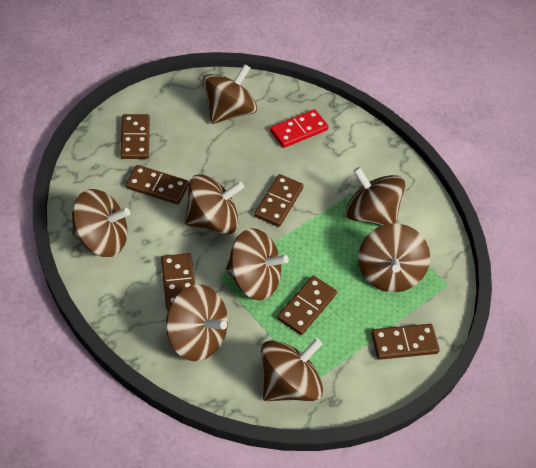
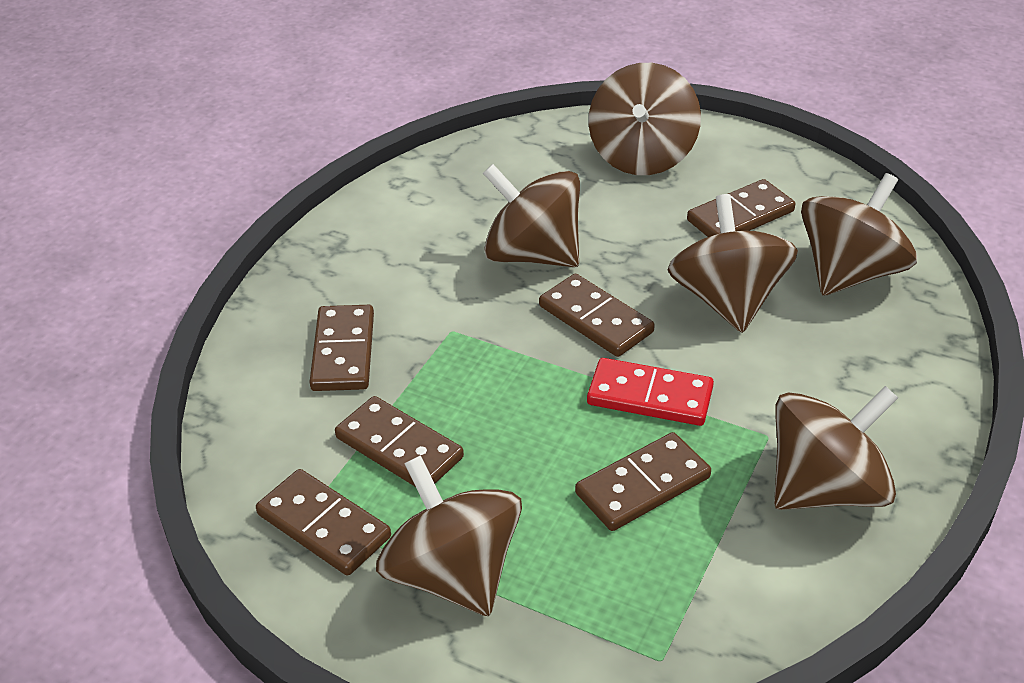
brown spinning top: 8 -> 6

